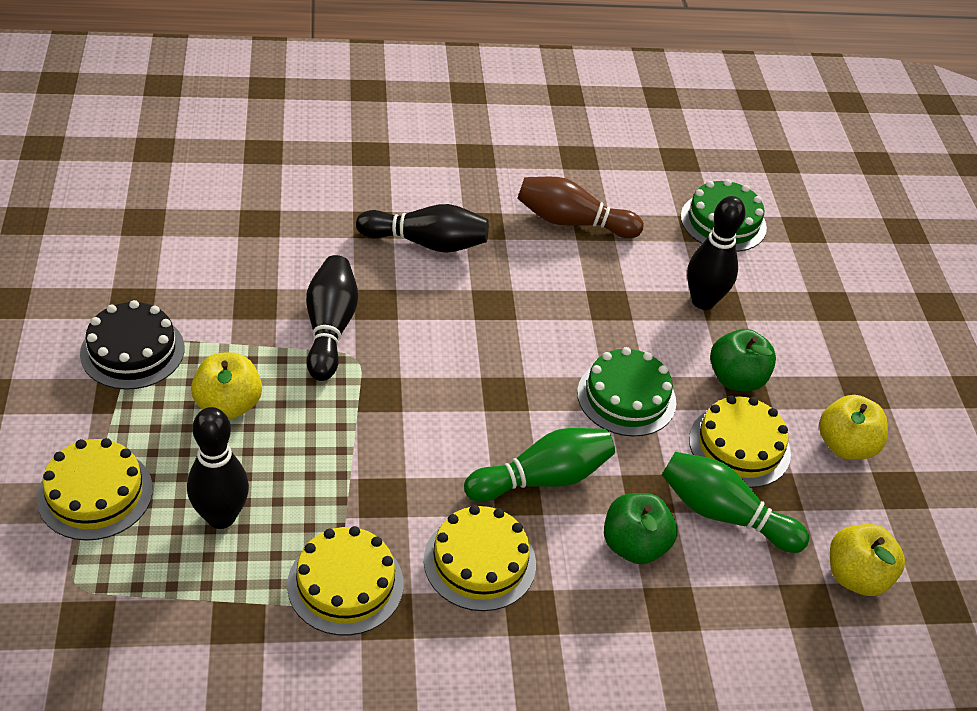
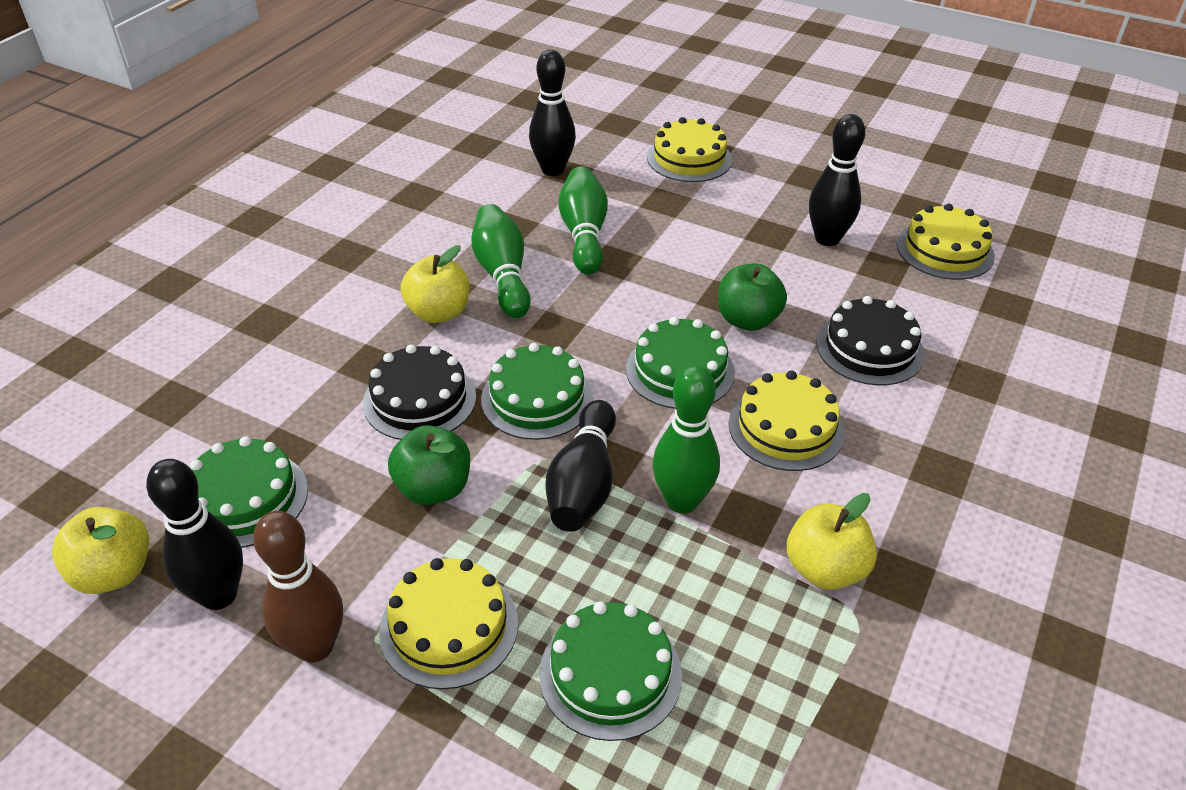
black cake: 1 -> 2
green bowling pin: 2 -> 3
green cake: 2 -> 4

